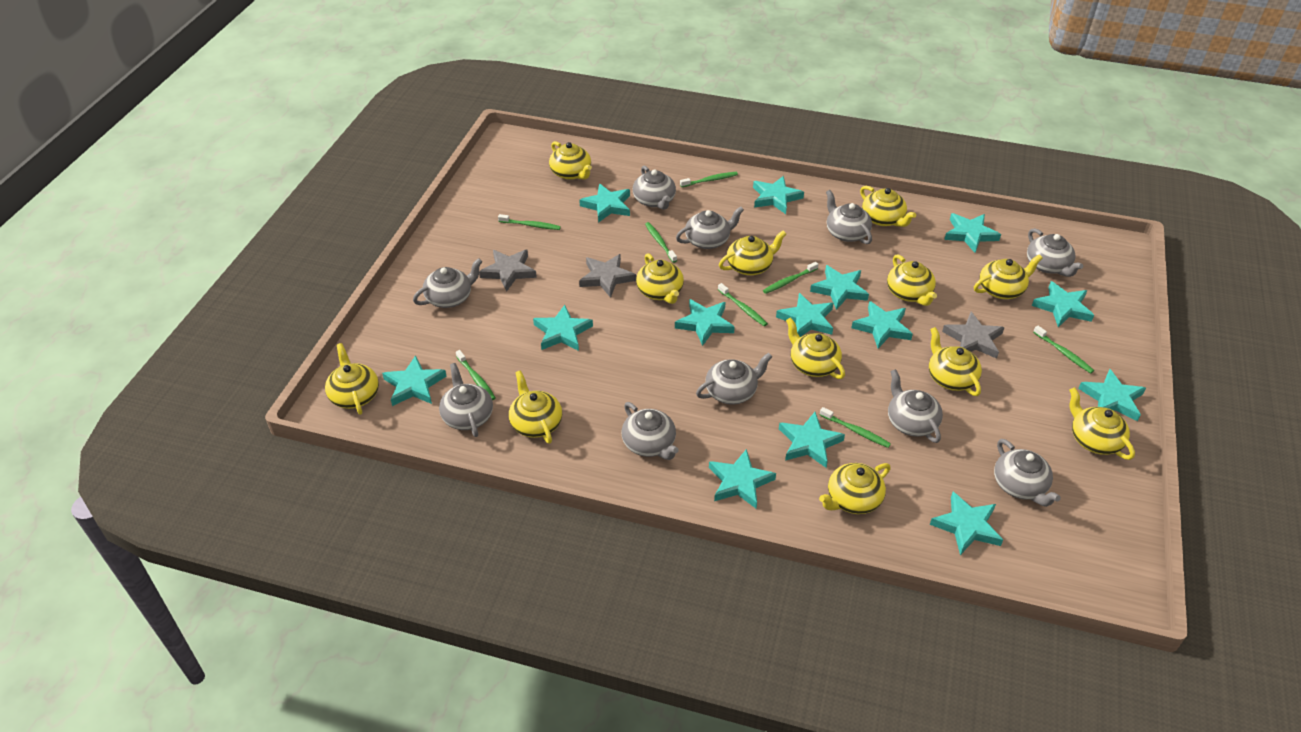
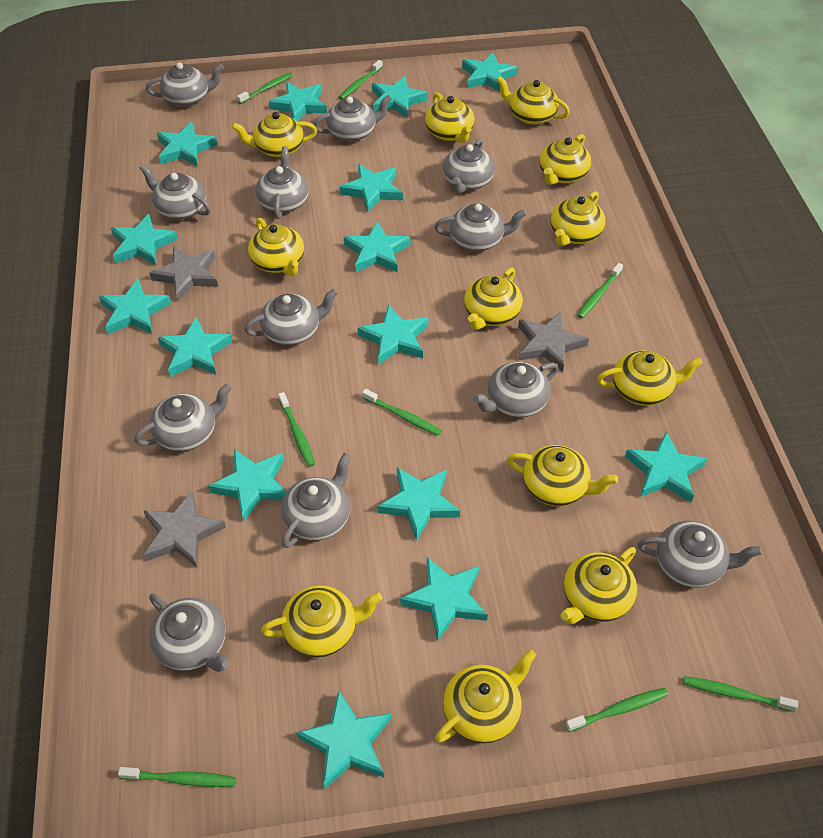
grey teapot: 10 -> 12
turquoise star: 14 -> 15

